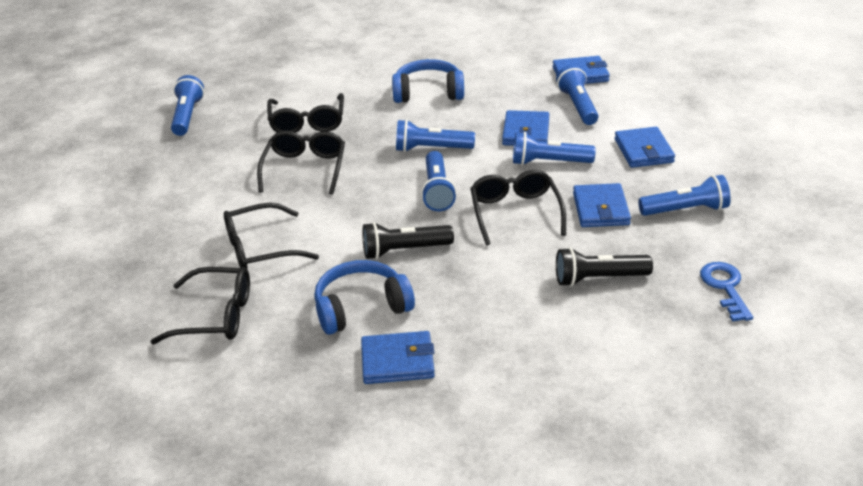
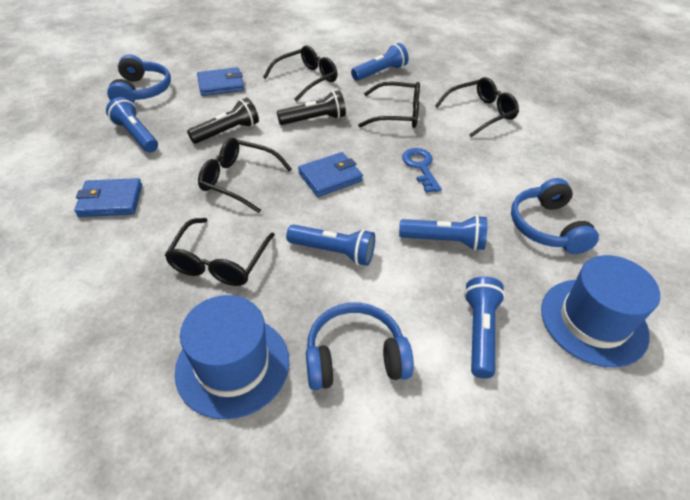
blue flashlight: 6 -> 5
blue hat: 0 -> 2
blue headphones: 2 -> 3
blue wallet: 5 -> 3

